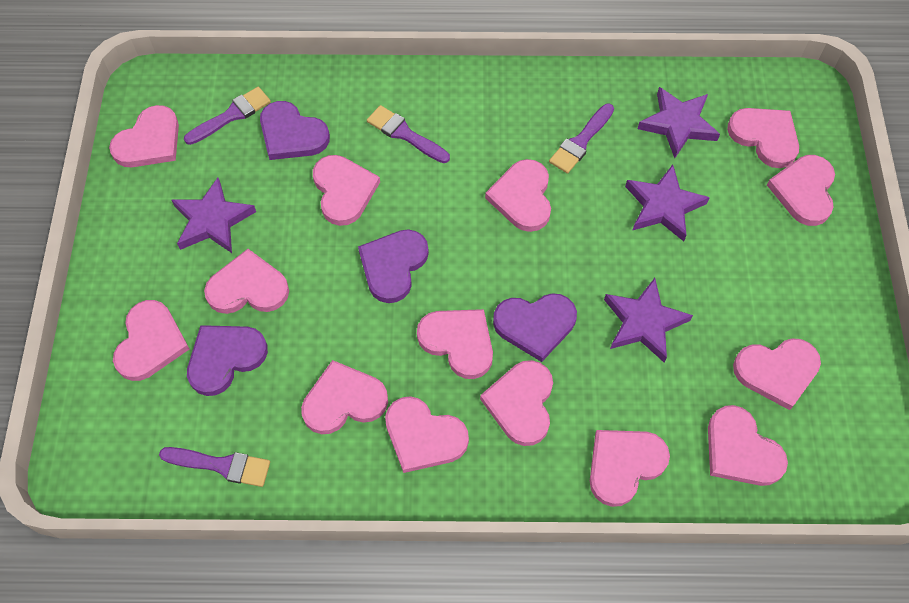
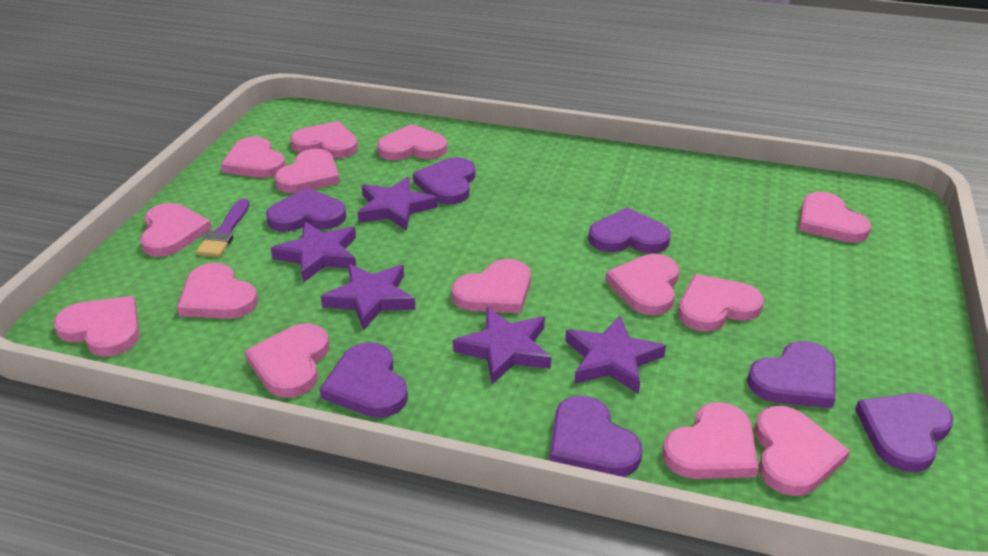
purple brush: 4 -> 1
purple heart: 4 -> 7
purple star: 4 -> 5

